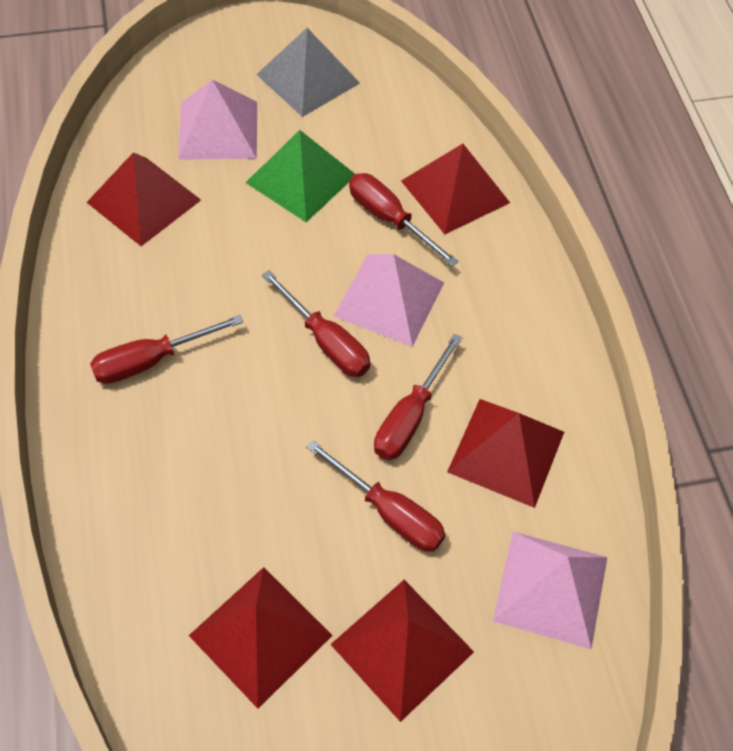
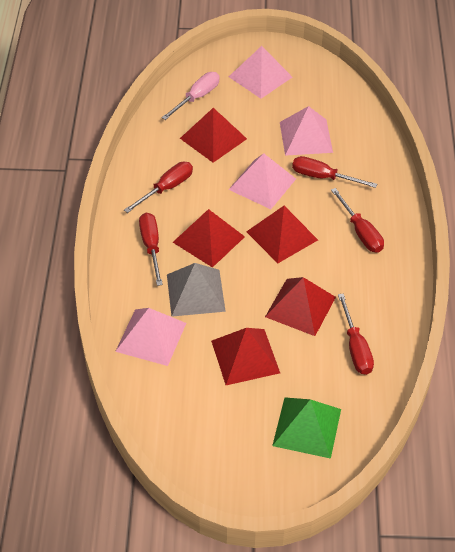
pink pyramid: 3 -> 4
pink screwdriver: 0 -> 1

